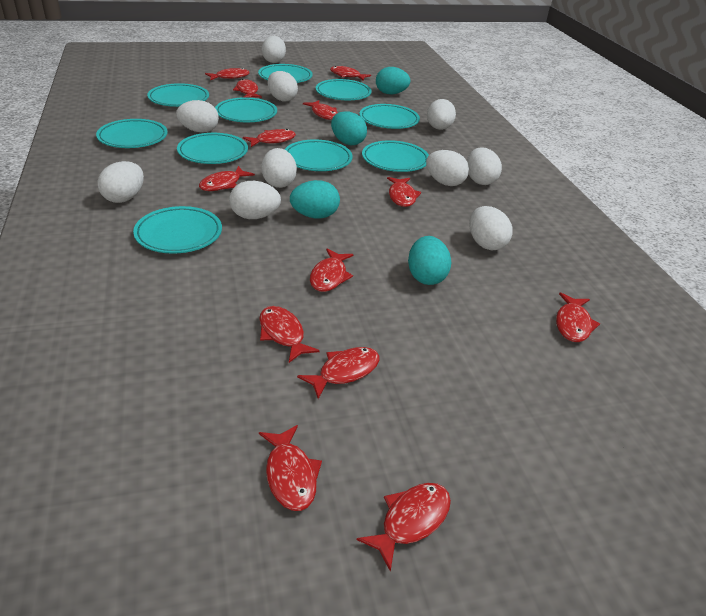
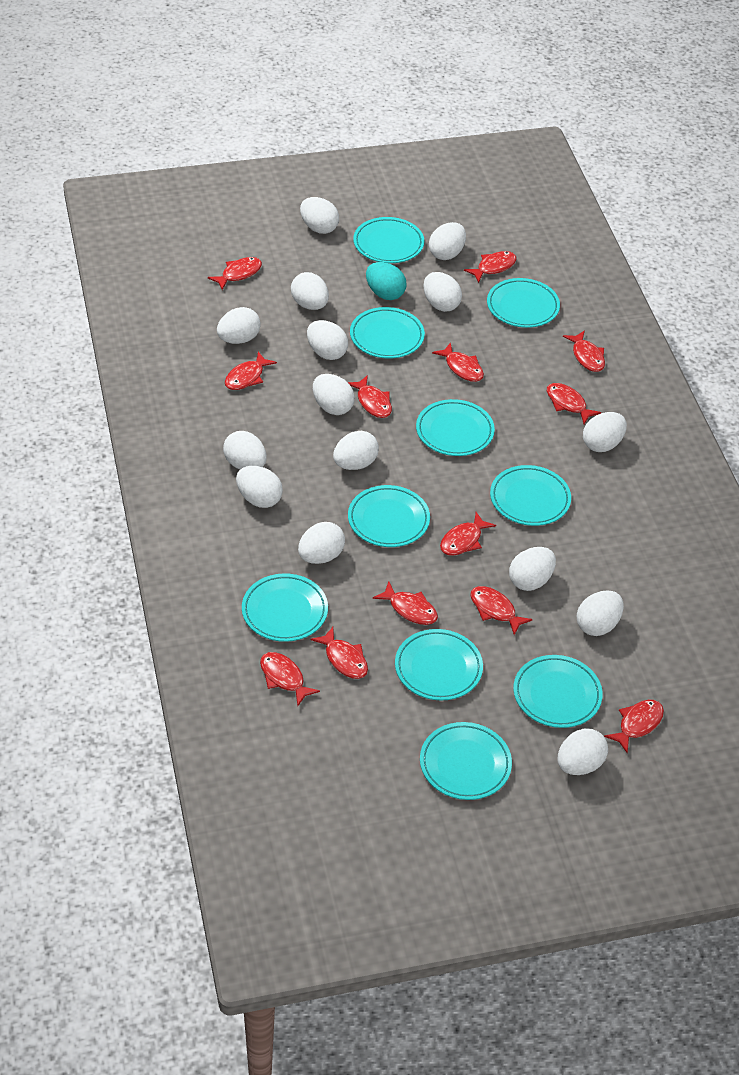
turquoise egg: 4 -> 1
white egg: 10 -> 15

